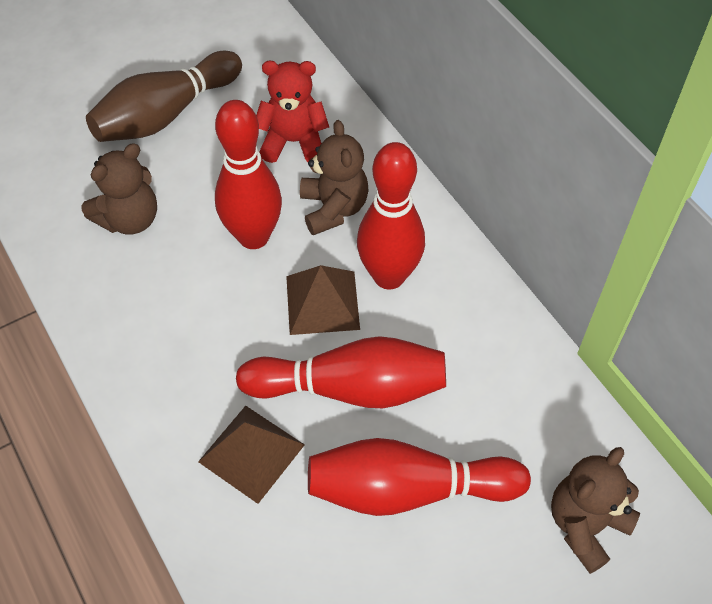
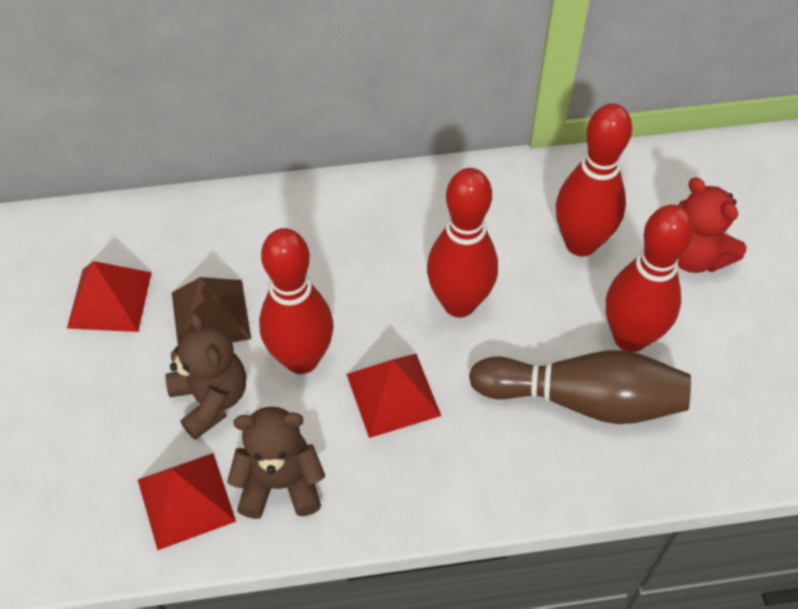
brown pyramid: 2 -> 1
brown teddy bear: 3 -> 2
red pyramid: 0 -> 3

